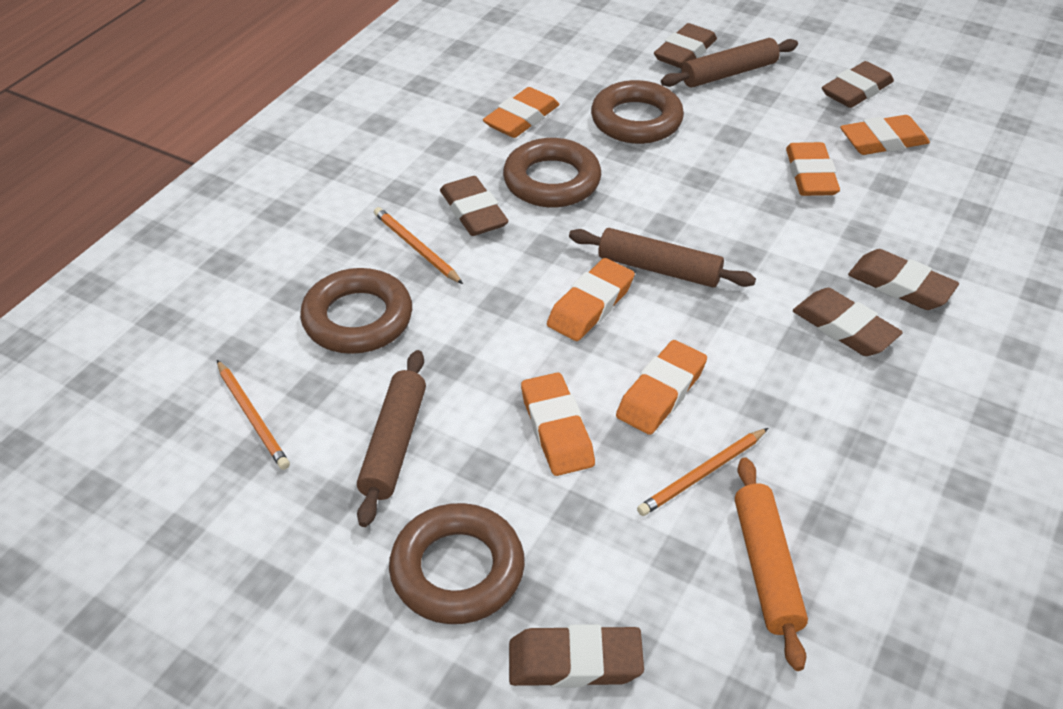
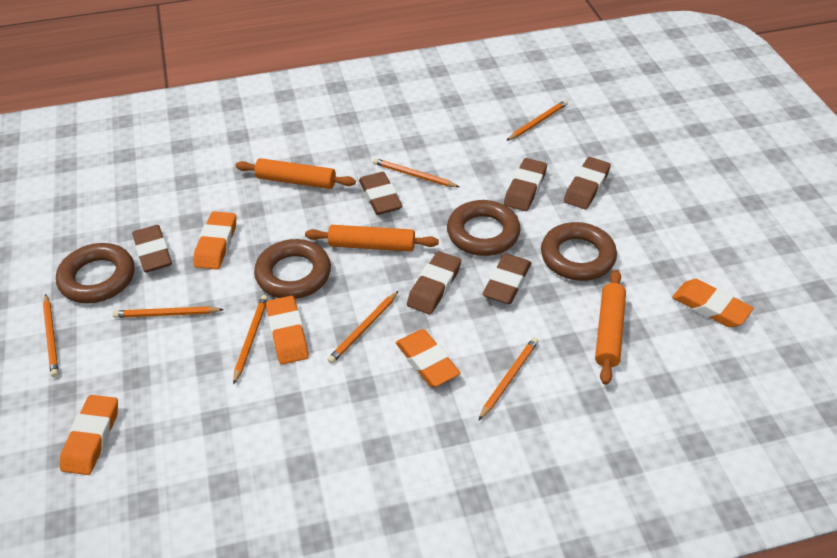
brown rolling pin: 3 -> 0
orange eraser: 6 -> 5
orange pencil: 3 -> 7
orange rolling pin: 1 -> 3

